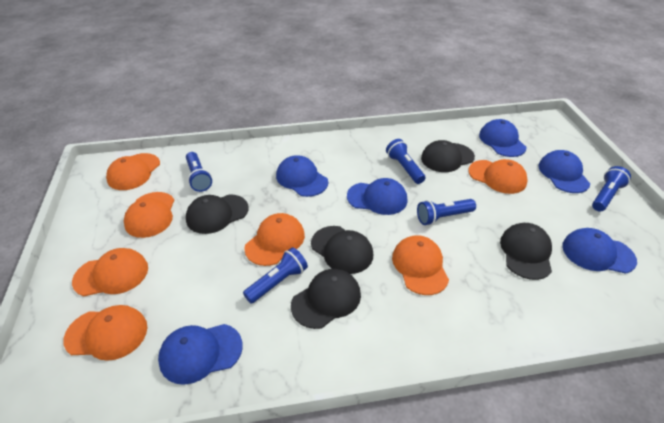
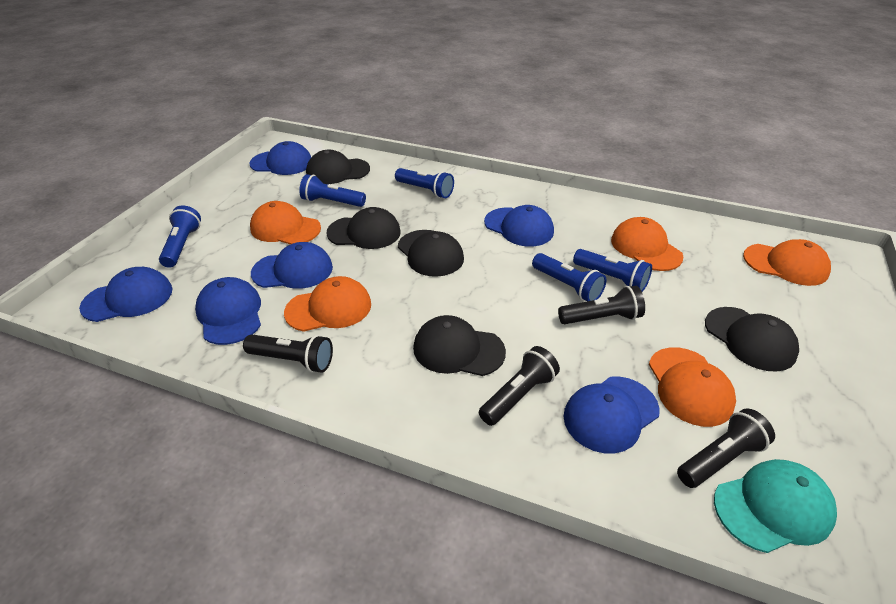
black flashlight: 0 -> 4
orange cap: 7 -> 5
turquoise cap: 0 -> 1

